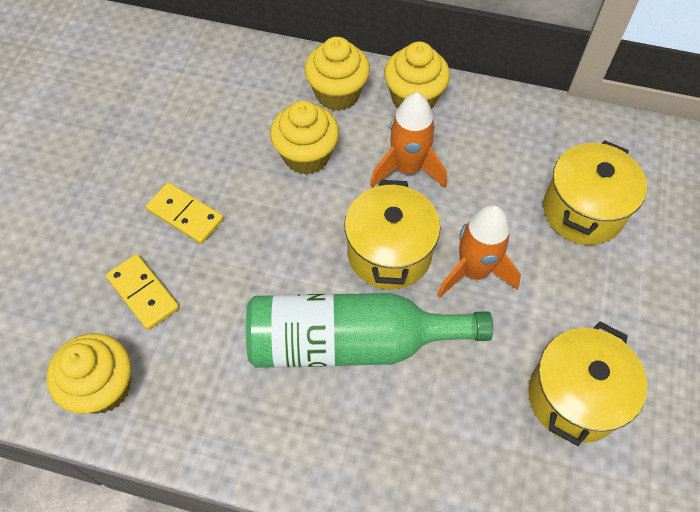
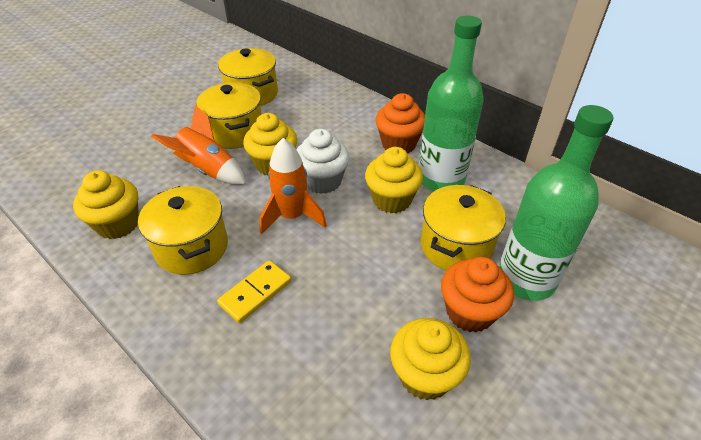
green bottle: 1 -> 2
orange cupcake: 0 -> 2
white cupcake: 0 -> 1
yellow domino: 2 -> 1
yellow pot: 3 -> 4

